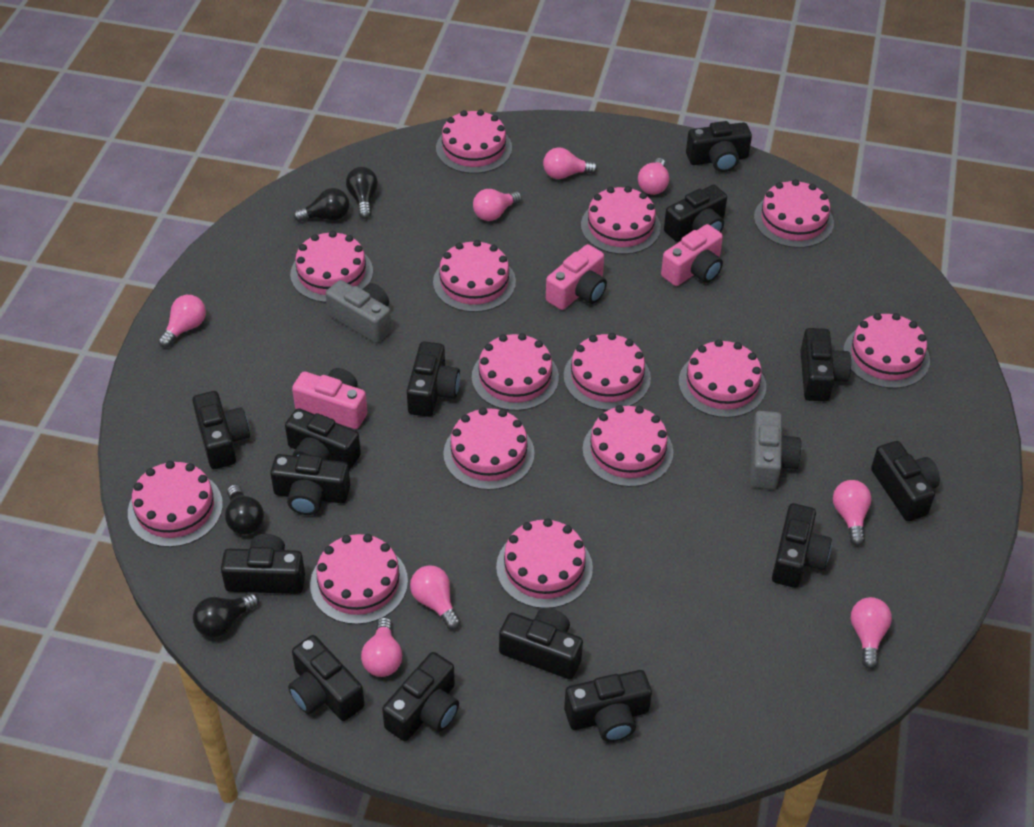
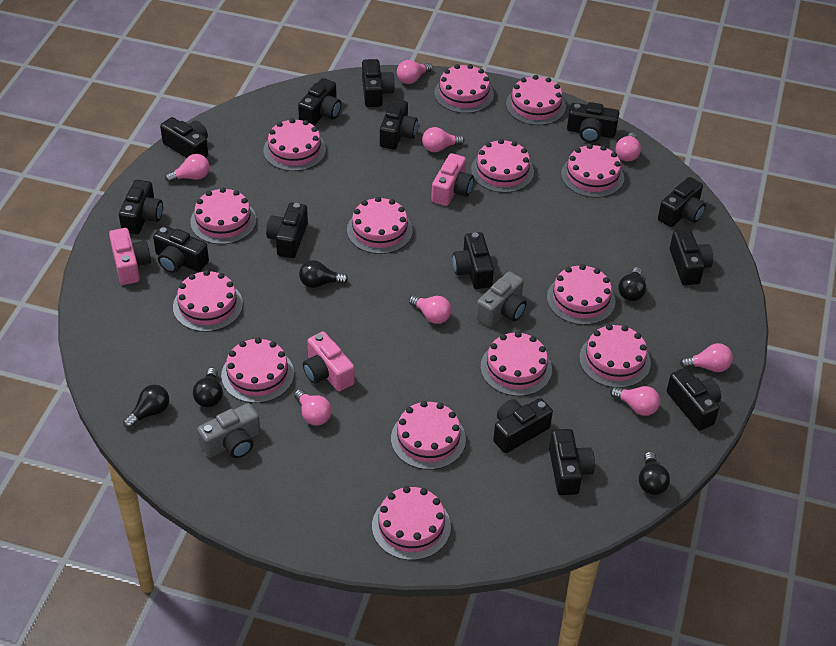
black light bulb: 4 -> 5

